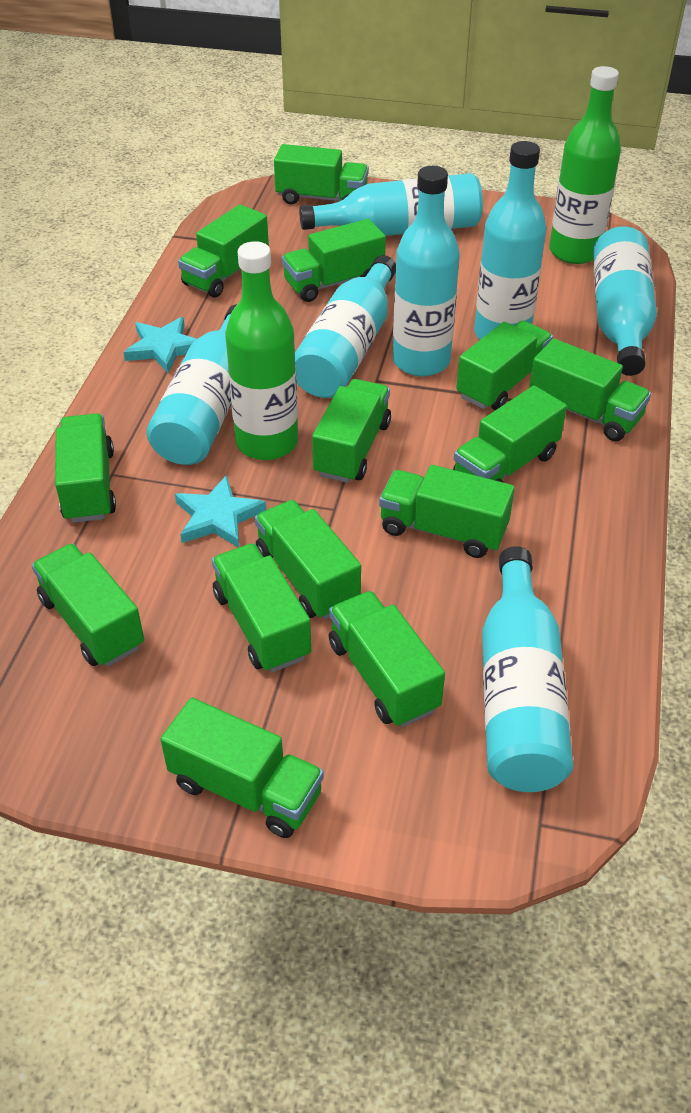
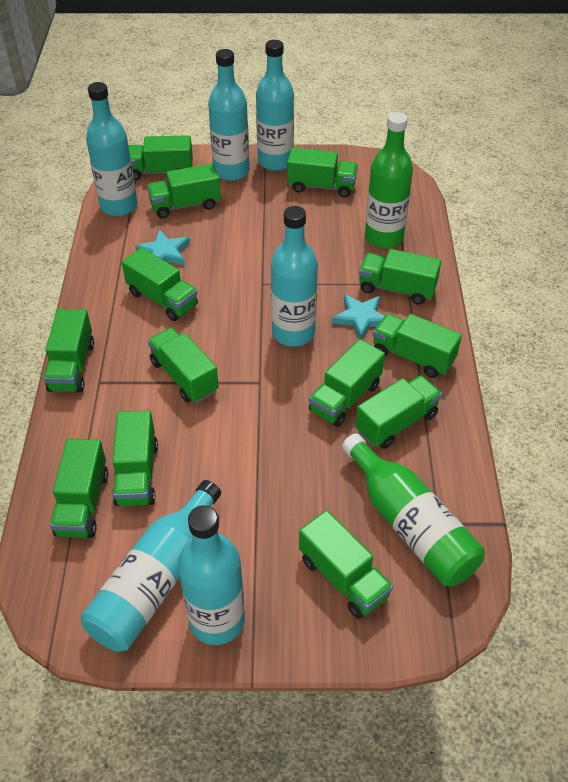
green truck: 14 -> 13
turquoise bottle: 7 -> 6

